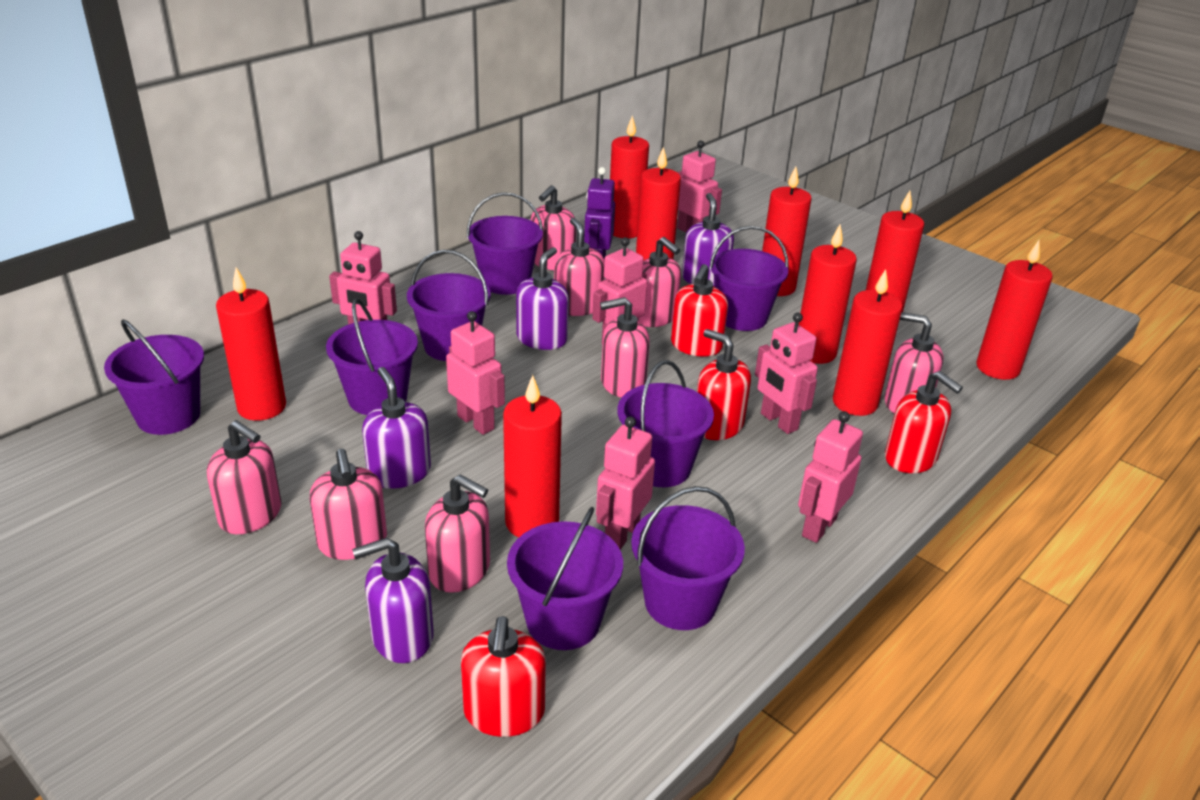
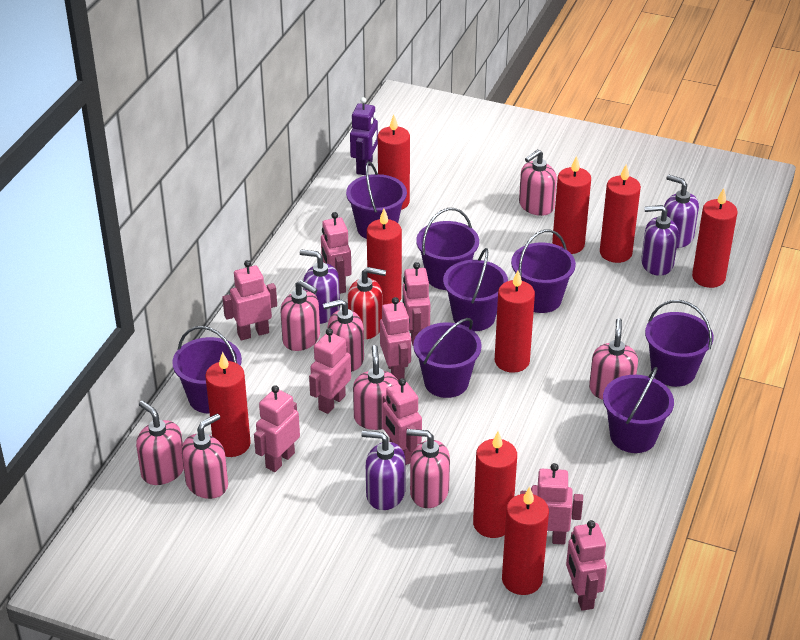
pink robot: 7 -> 9
red soap dispenser: 4 -> 1

